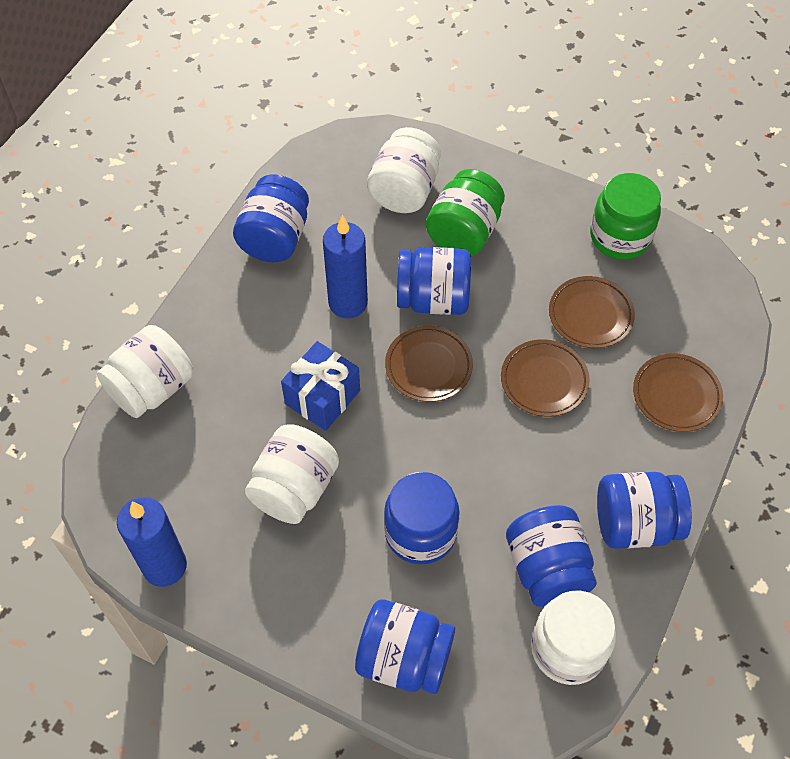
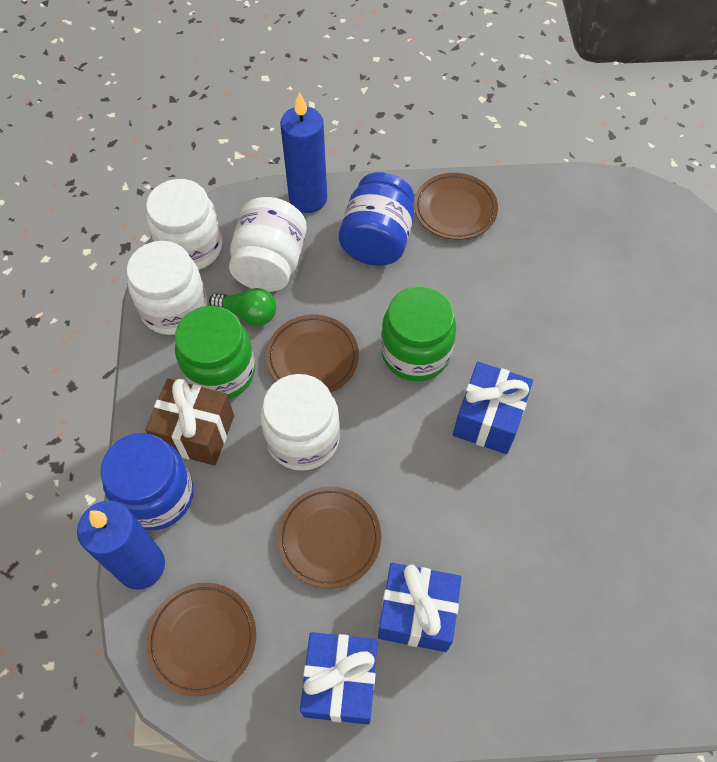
blue gift: 1 -> 3
blue jar: 6 -> 2
brown gift: 0 -> 1
green light bulb: 0 -> 1

